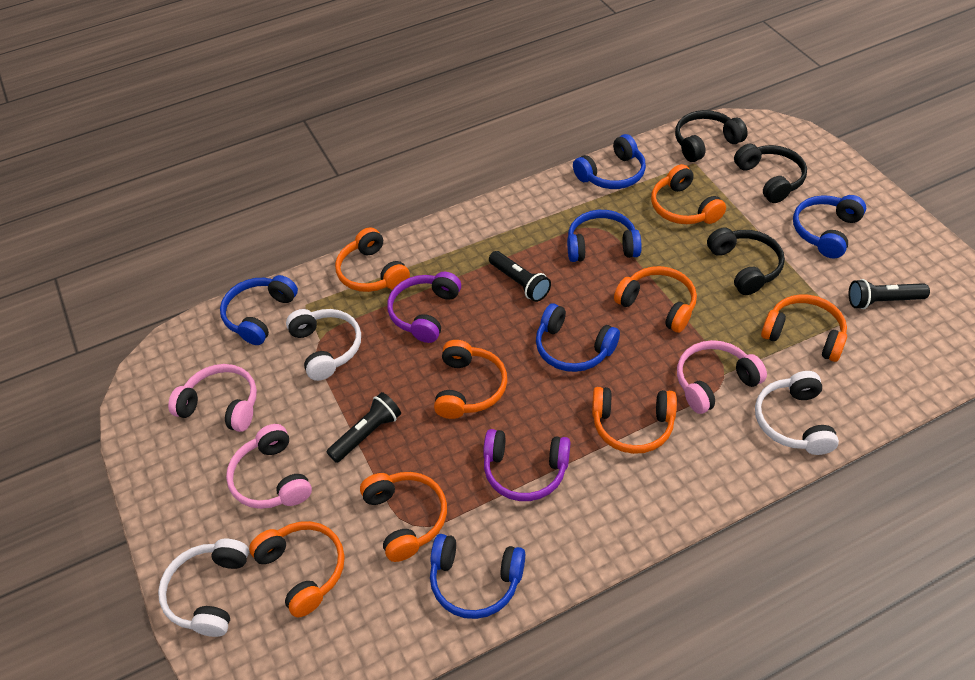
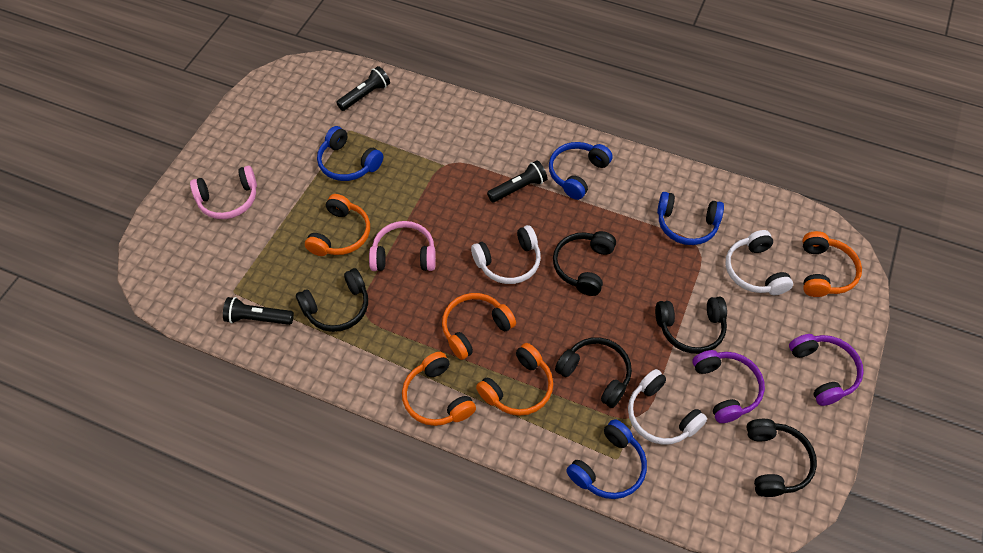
black headphones: 3 -> 5
blue headphones: 6 -> 4
orange headphones: 8 -> 5
pink headphones: 3 -> 2

